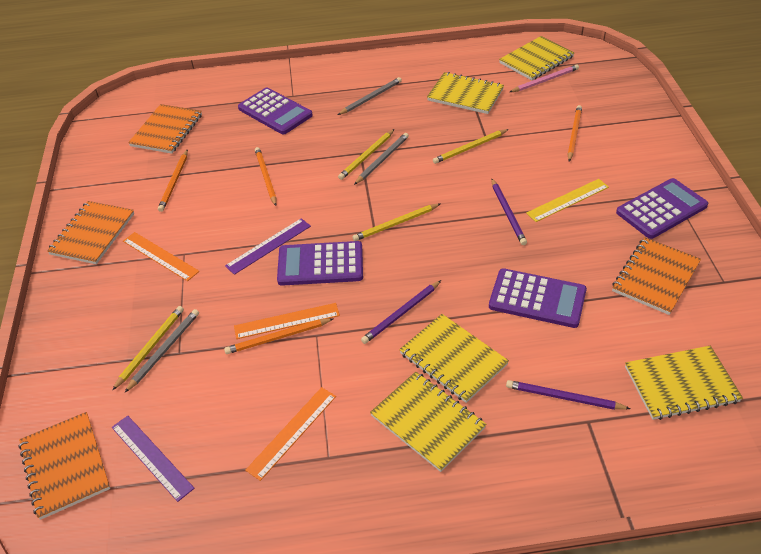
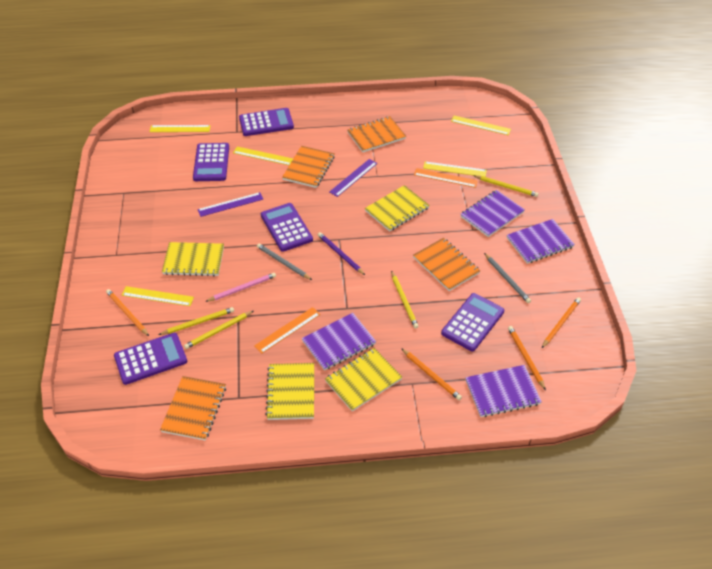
grey pencil: 3 -> 2
orange ruler: 3 -> 2
purple calculator: 4 -> 5
purple notebook: 0 -> 4
purple pencil: 3 -> 1
yellow notebook: 5 -> 4
yellow ruler: 1 -> 5

